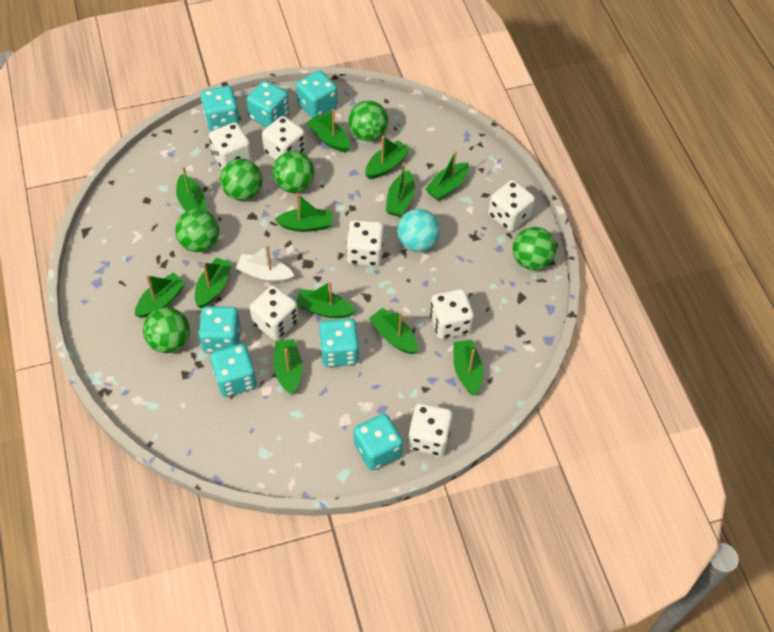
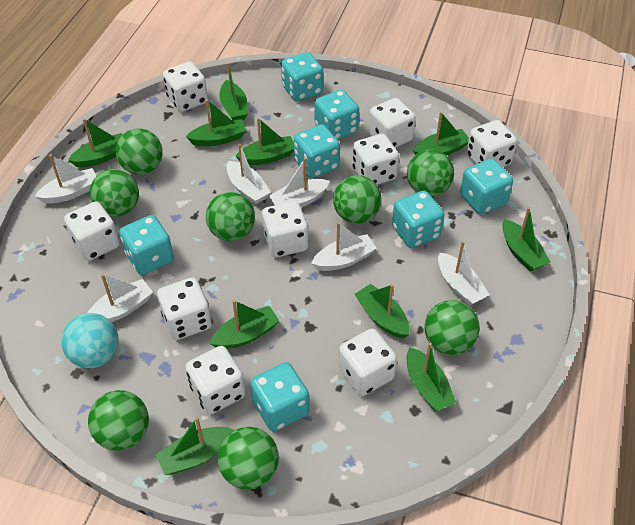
green ball: 6 -> 8
green boat: 12 -> 10
white boat: 1 -> 6
white dice: 7 -> 9

